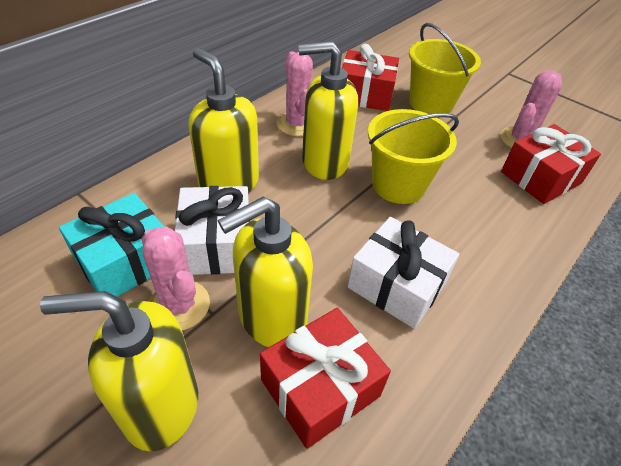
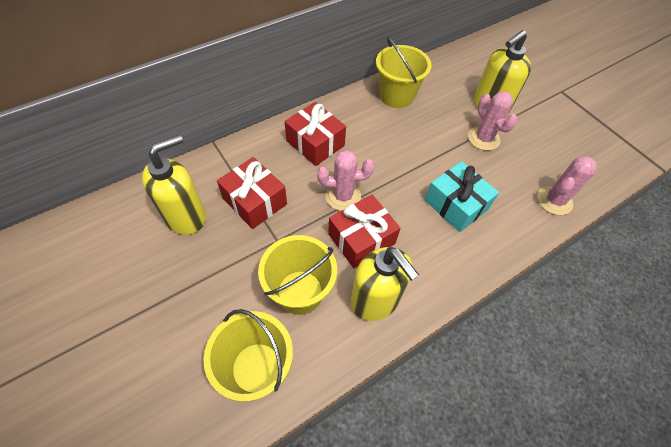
white gift: 2 -> 0
yellow bucket: 2 -> 3
yellow soap dispenser: 4 -> 3

